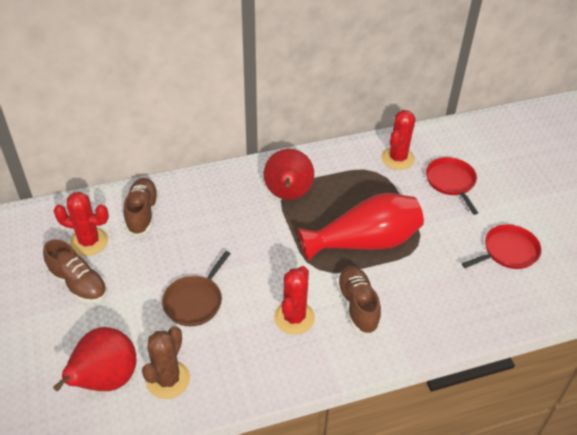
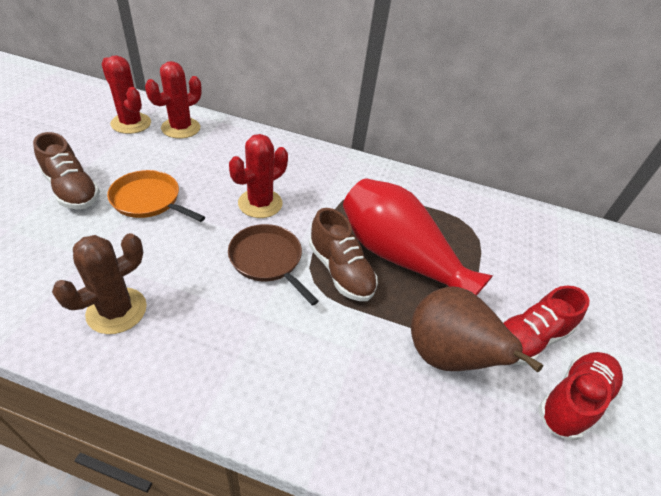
brown pear: 0 -> 1
brown shoe: 3 -> 2
orange pan: 0 -> 1
red pan: 2 -> 0
red pear: 2 -> 0
red shoe: 0 -> 2

